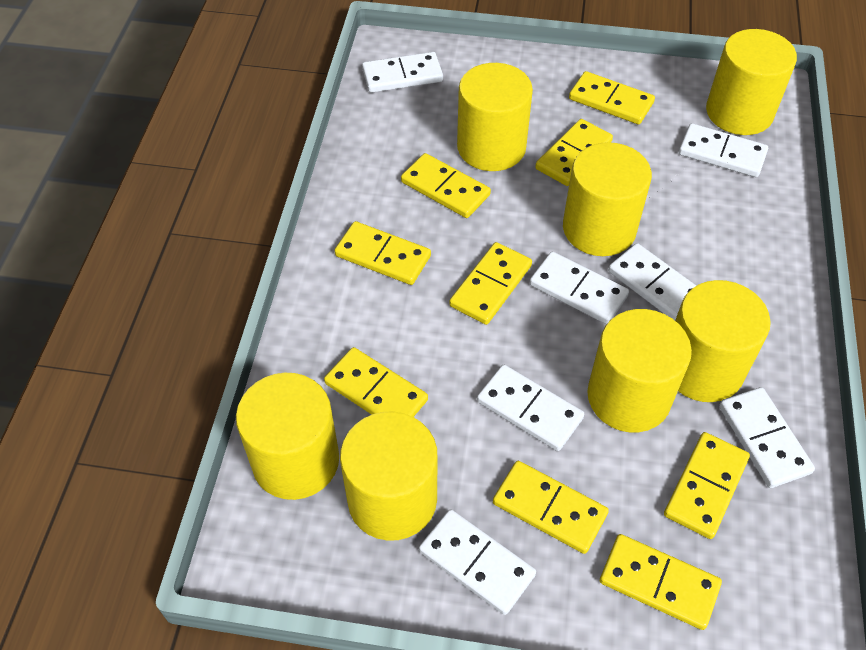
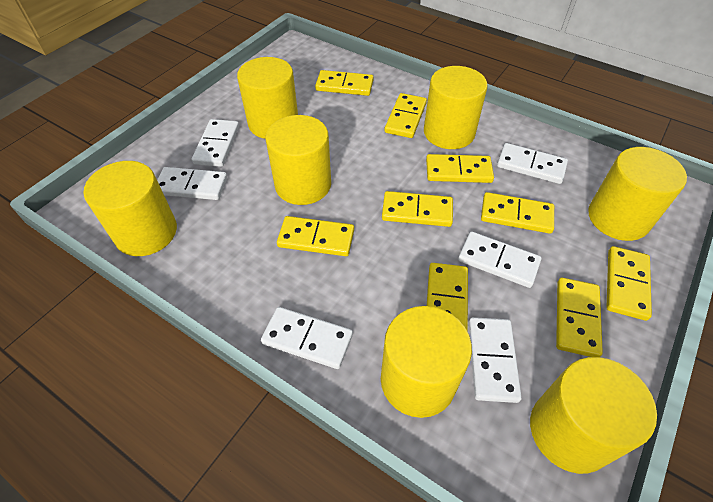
white domino: 7 -> 6

